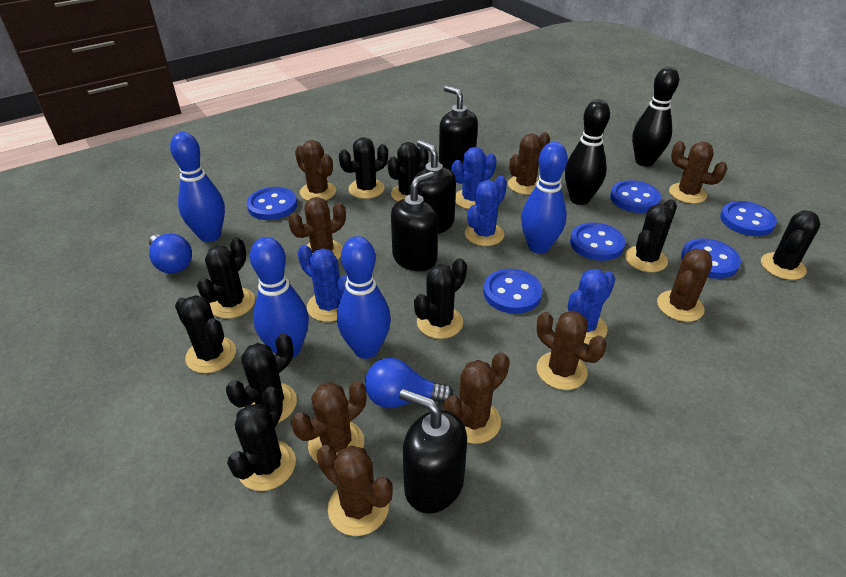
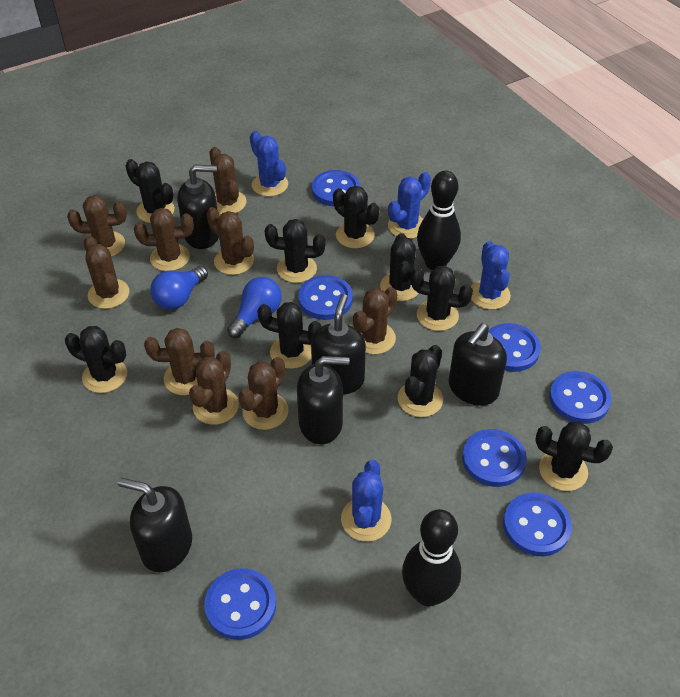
black soap dispenser: 4 -> 5
blue bowling pin: 4 -> 0
blue button: 6 -> 7

